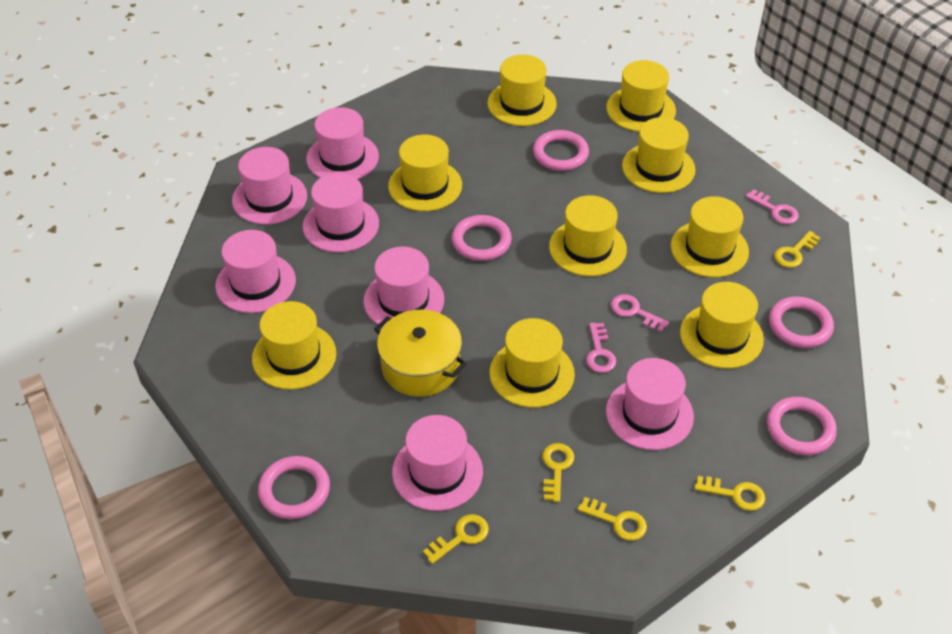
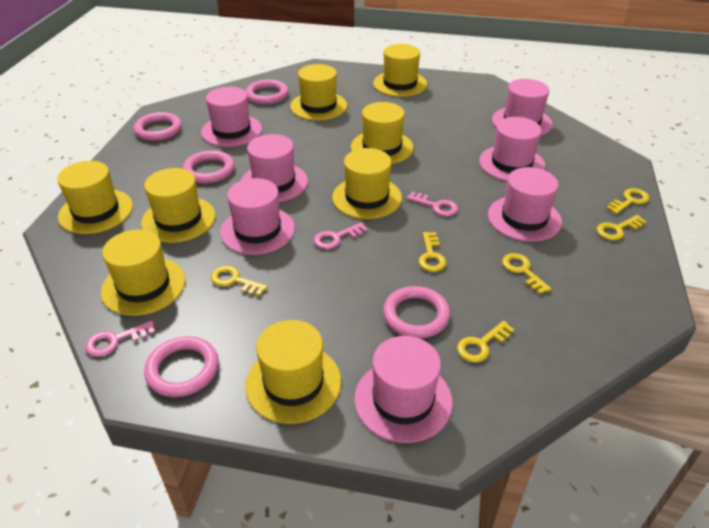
yellow hat: 9 -> 8
yellow key: 5 -> 6
yellow pot: 1 -> 0

